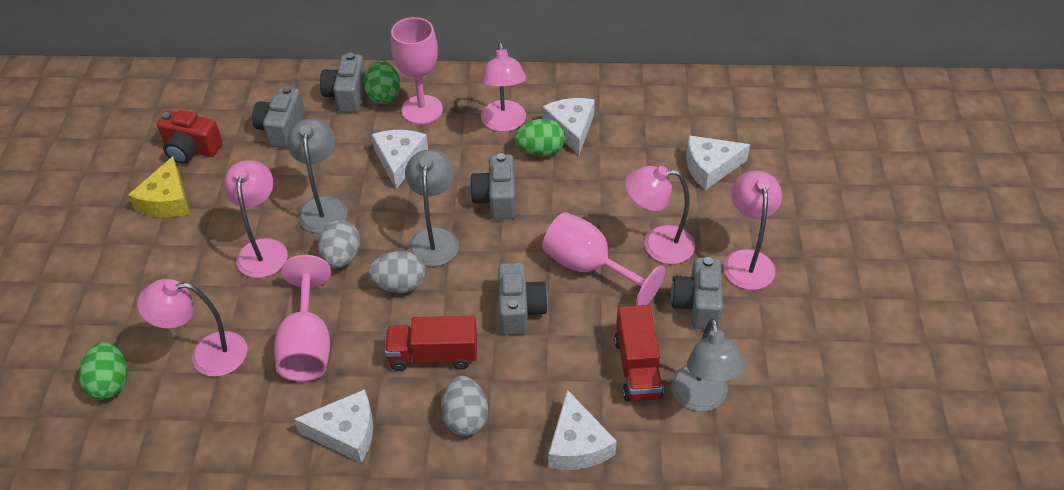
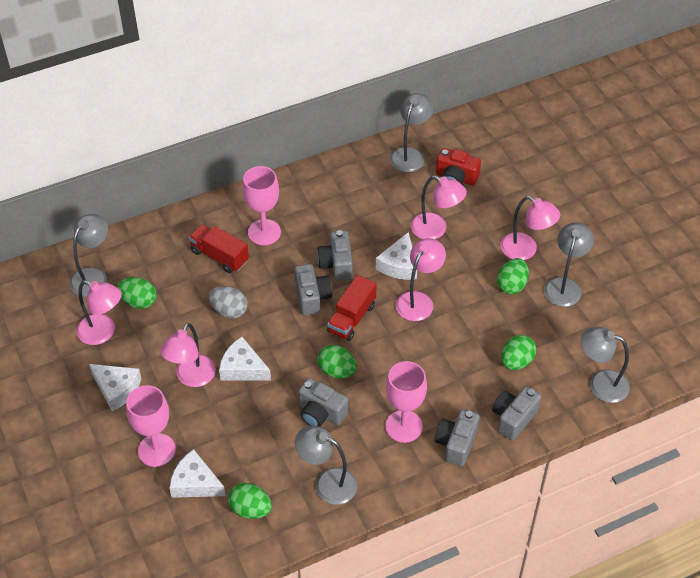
green egg: 3 -> 5
grey egg: 3 -> 1
grey lamp: 3 -> 5
white cheese: 5 -> 4
yellow cheese: 1 -> 0

